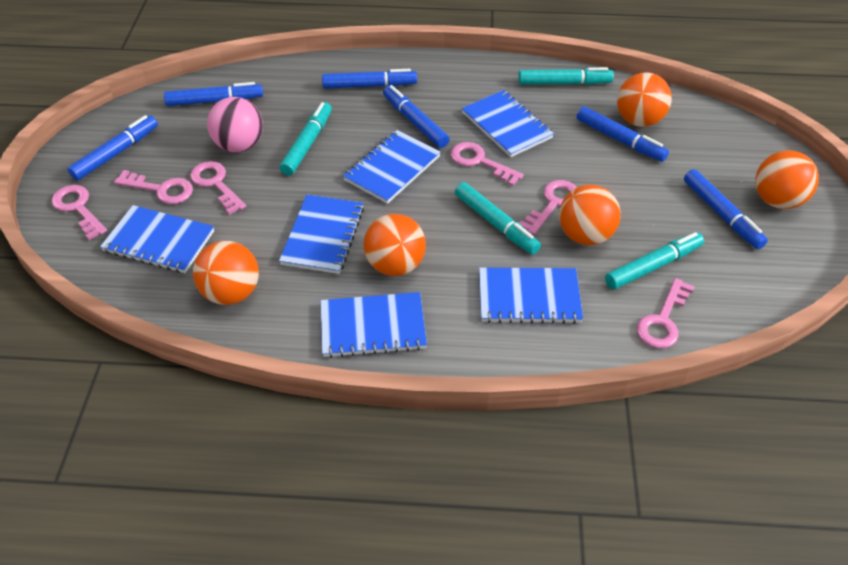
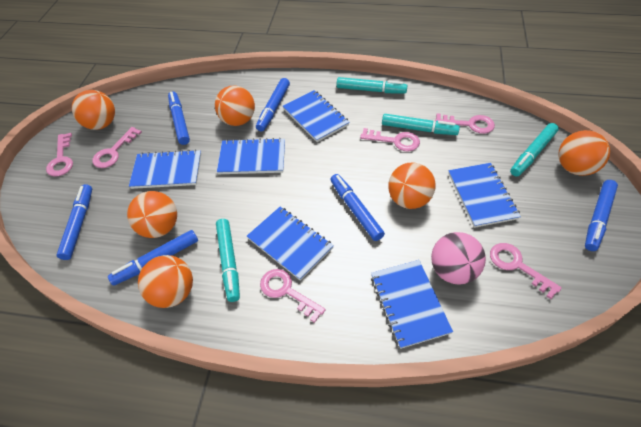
orange ball: 5 -> 6

